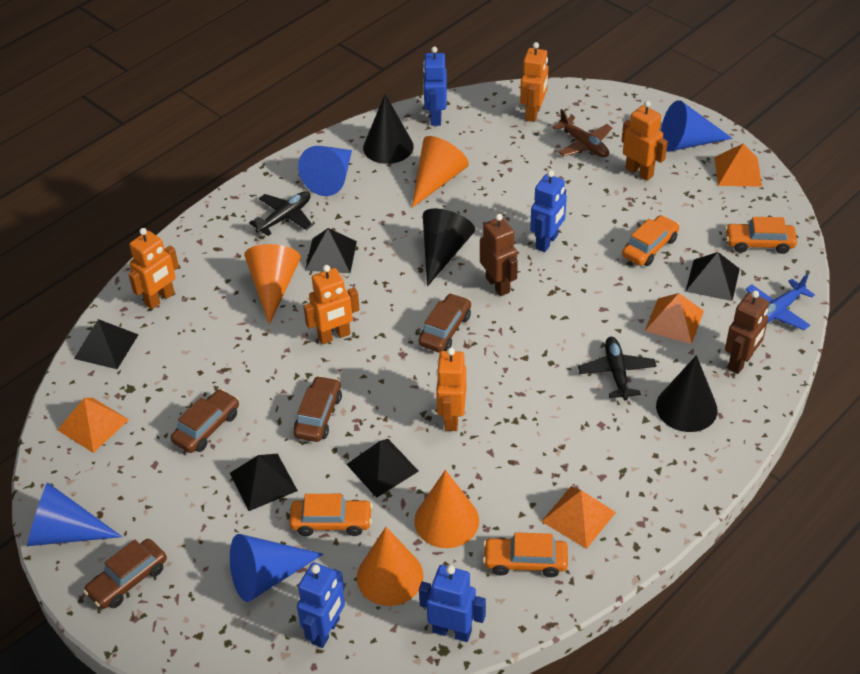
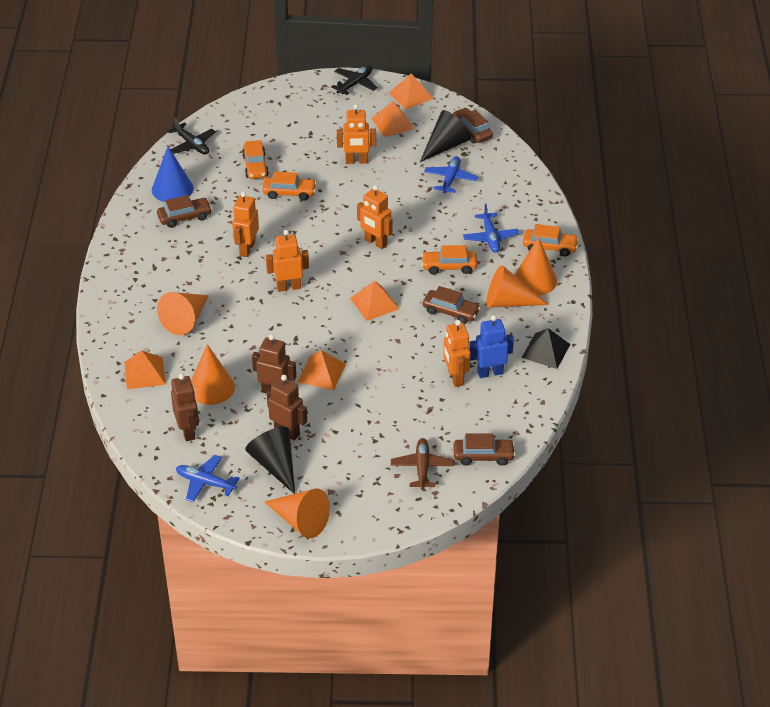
black cone: 3 -> 2
black pyramid: 5 -> 1
blue cone: 4 -> 1
blue plane: 1 -> 3
blue robot: 4 -> 1
brown robot: 2 -> 3
orange cone: 4 -> 5
orange pyramid: 4 -> 5

